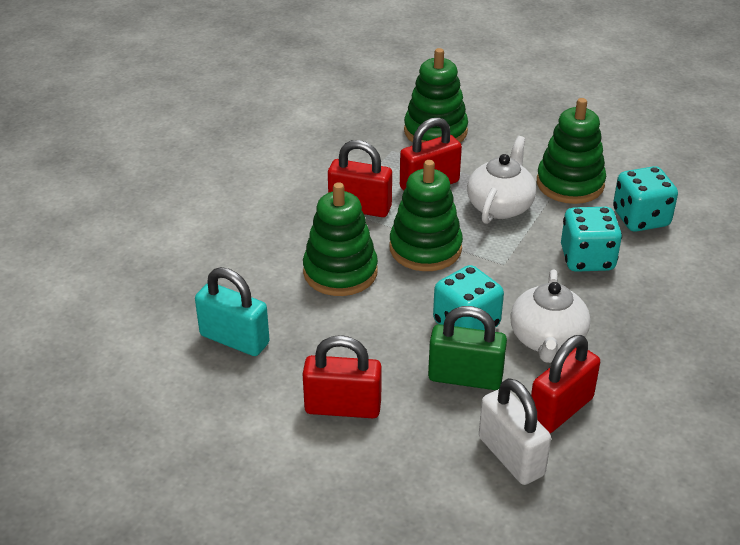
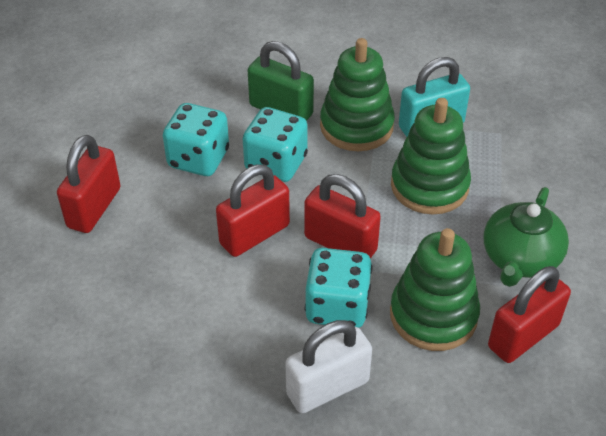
green stacking toy: 4 -> 3
green teapot: 0 -> 1
white teapot: 2 -> 0

